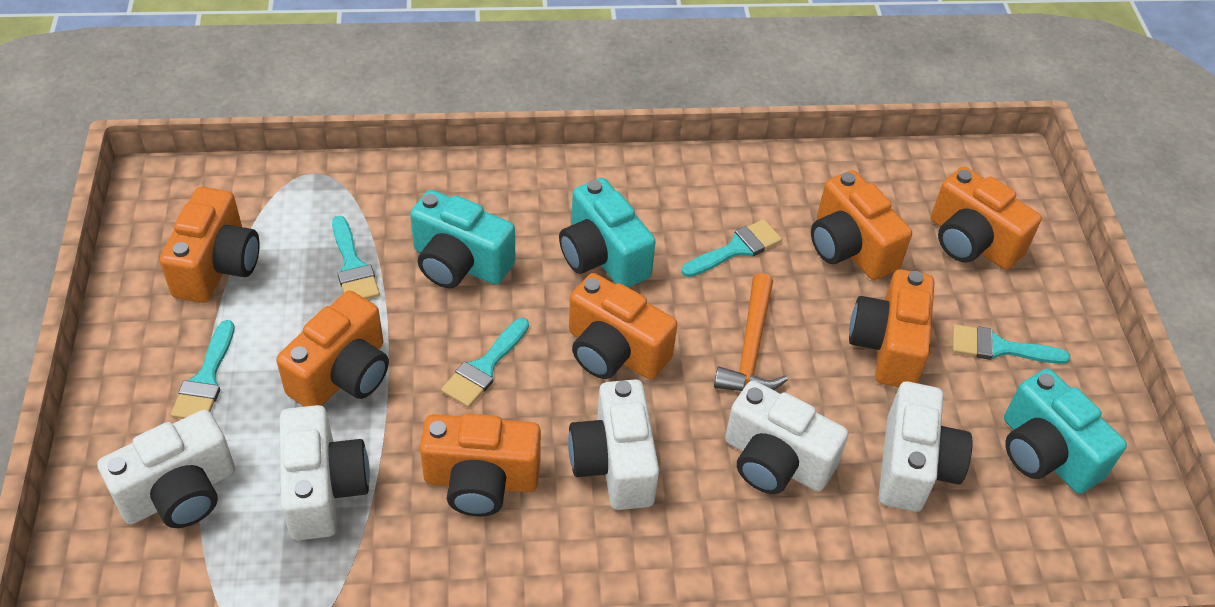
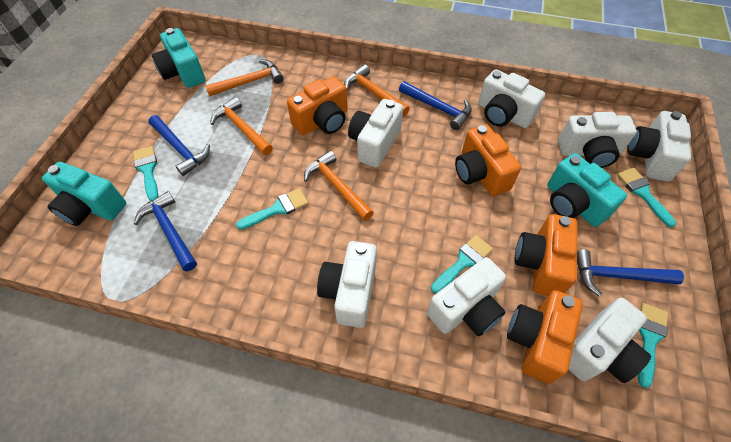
blue hammer: 0 -> 4
orange camera: 7 -> 4
orange hammer: 1 -> 4
white camera: 5 -> 7

